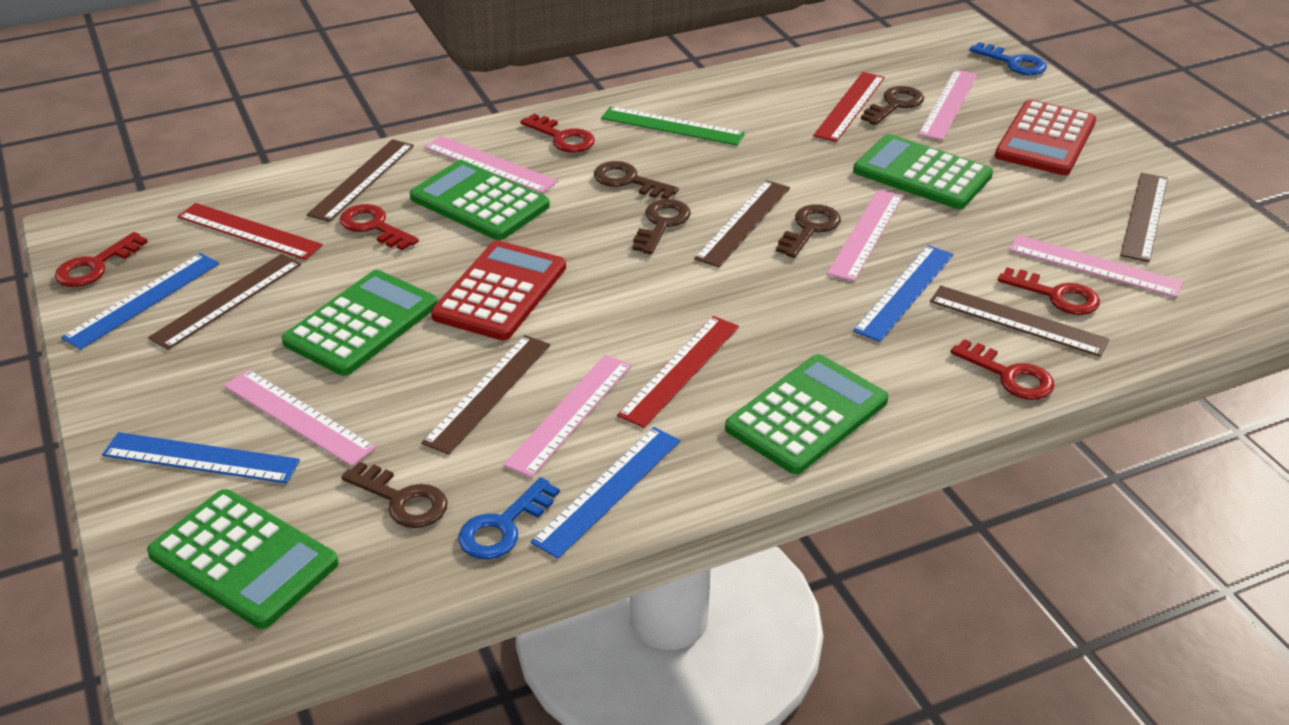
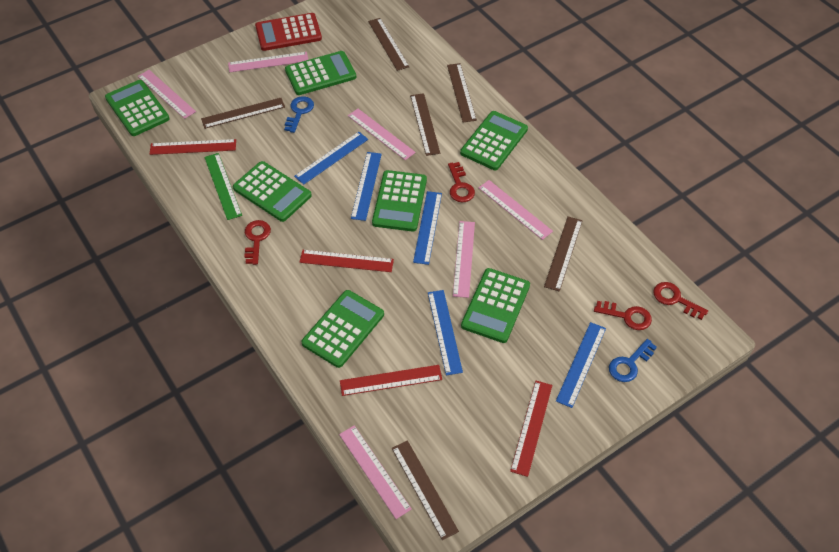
blue ruler: 4 -> 5
brown key: 5 -> 0
green calculator: 5 -> 7
red calculator: 2 -> 1
red key: 5 -> 4
red ruler: 3 -> 4

